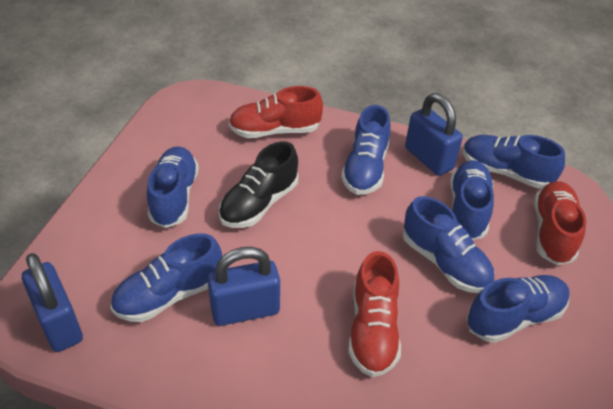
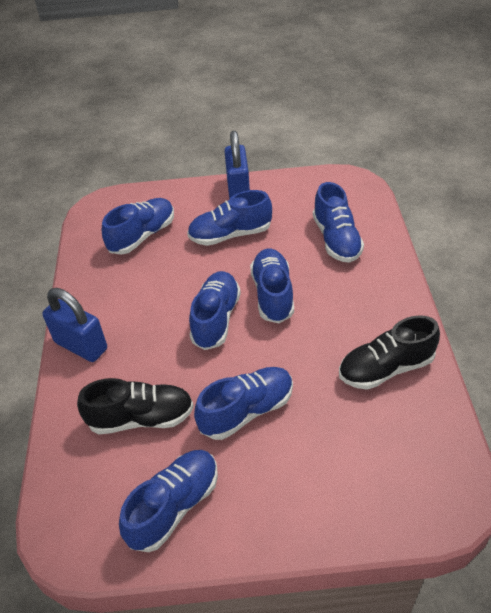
black shoe: 1 -> 2
blue padlock: 3 -> 2
red shoe: 3 -> 0

